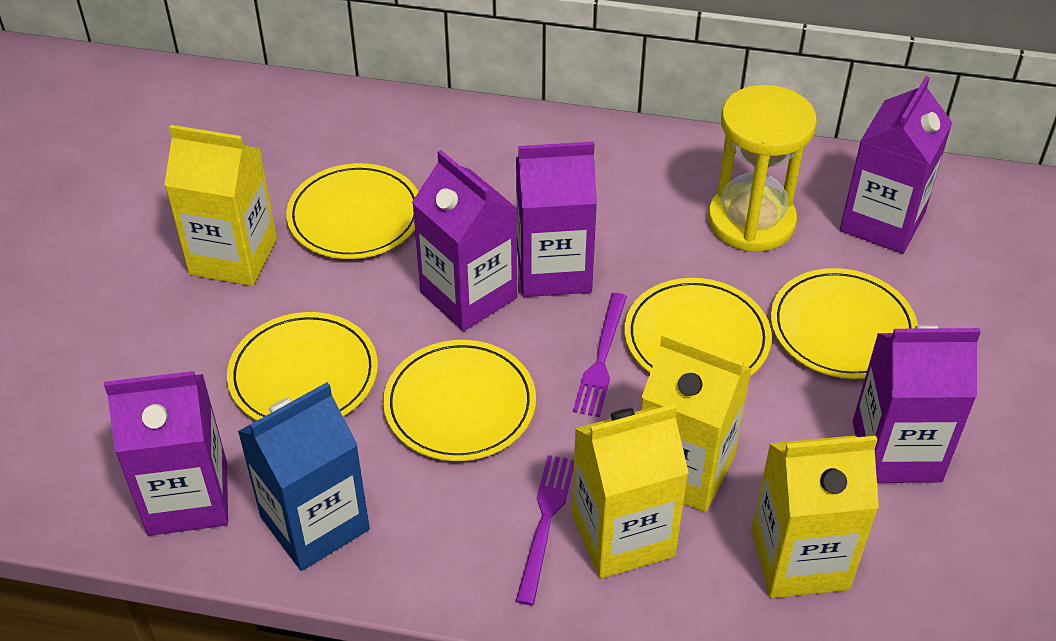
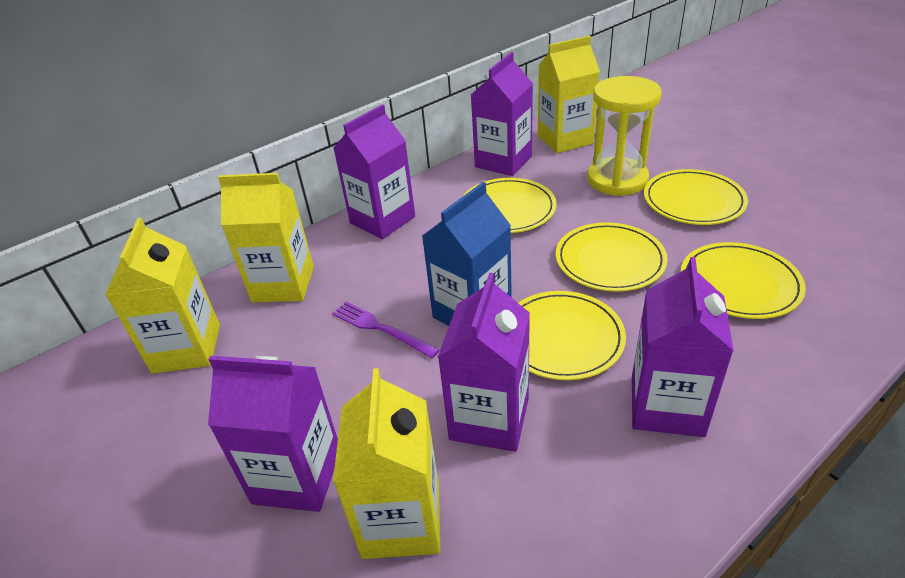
purple fork: 2 -> 1

